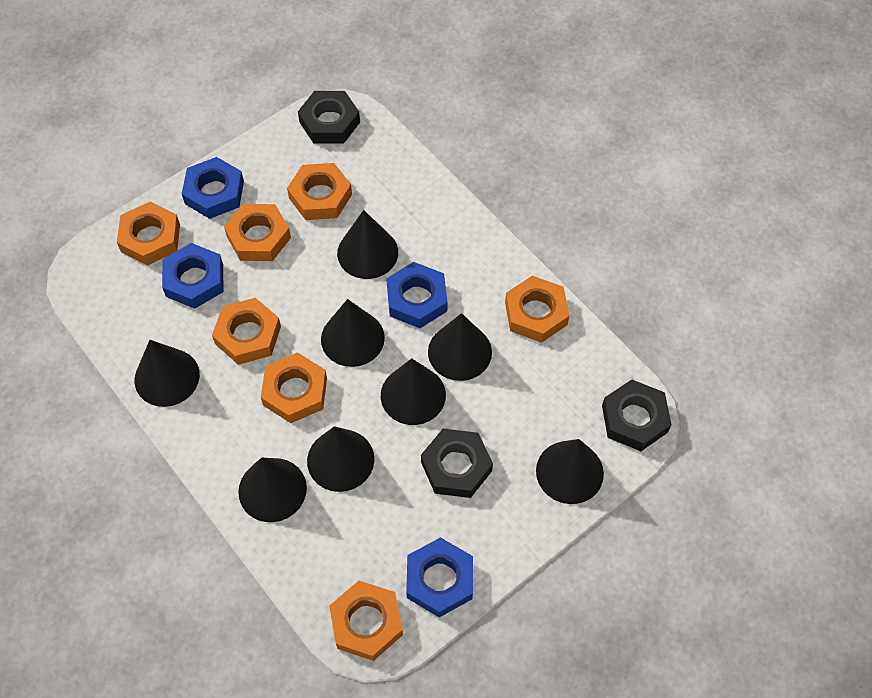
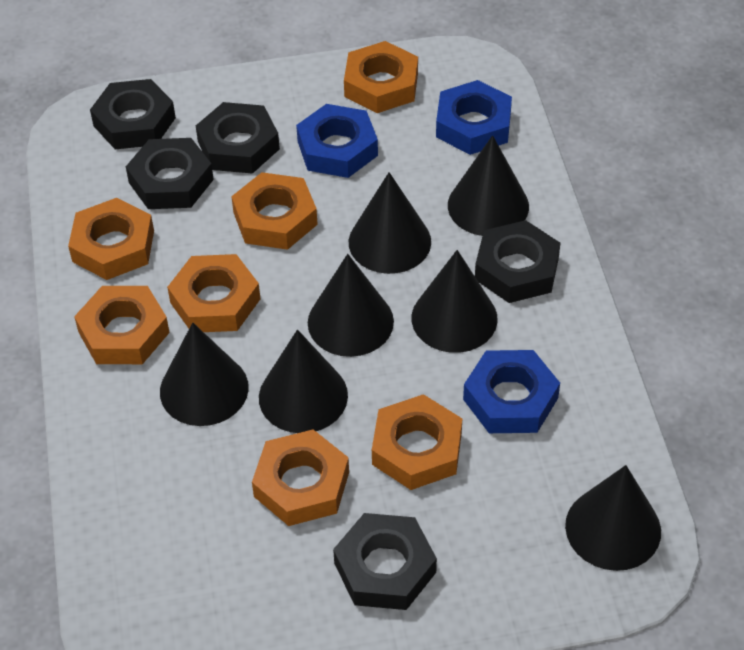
black cone: 8 -> 7
black nut: 3 -> 5
blue nut: 4 -> 3

